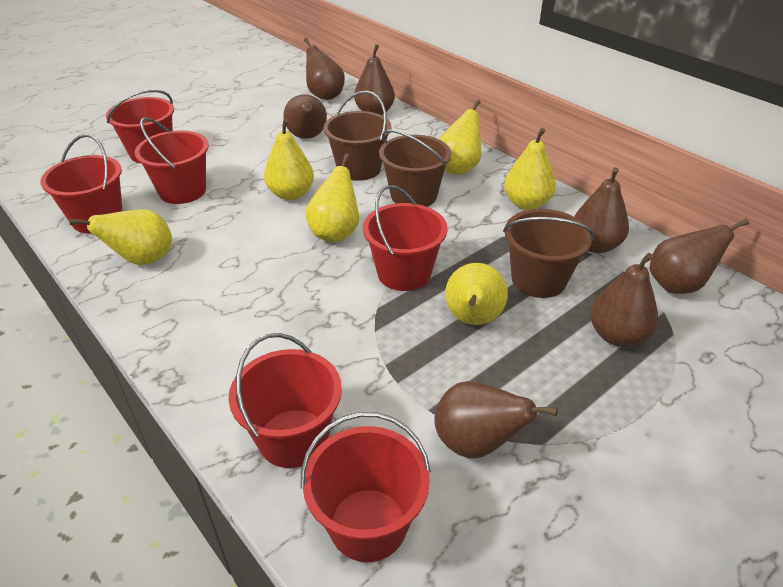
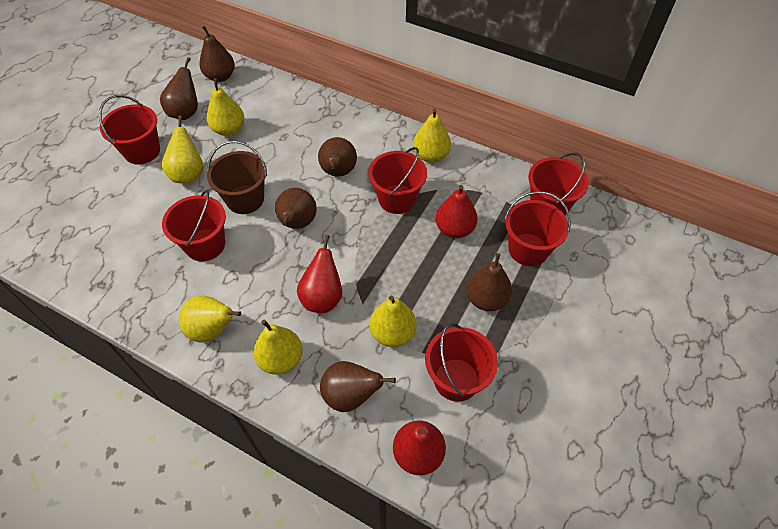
brown bucket: 3 -> 1
brown pear: 7 -> 6
red pear: 0 -> 3

